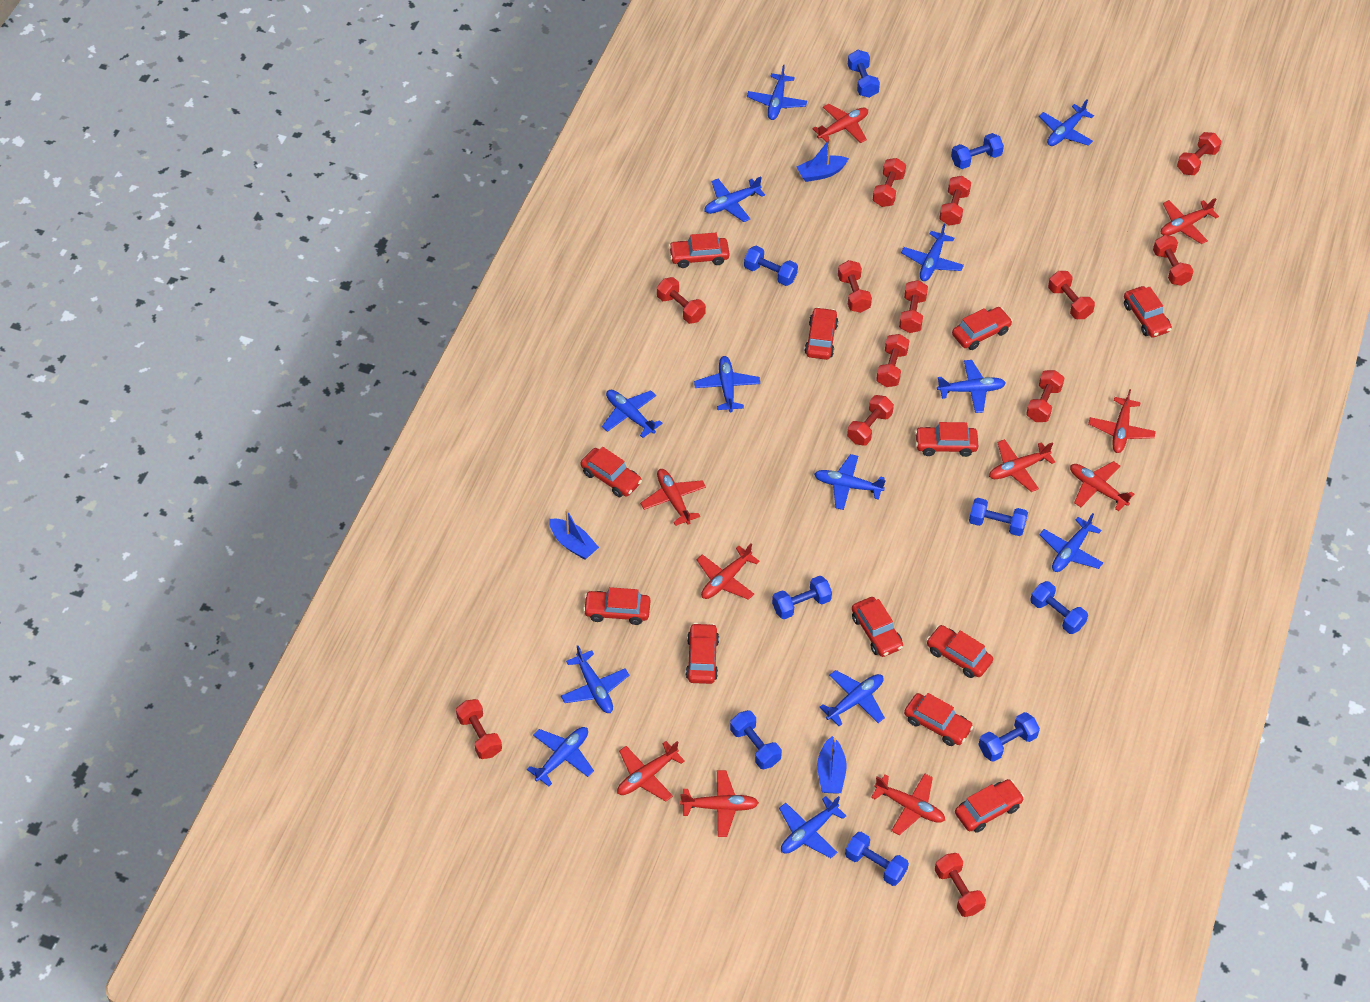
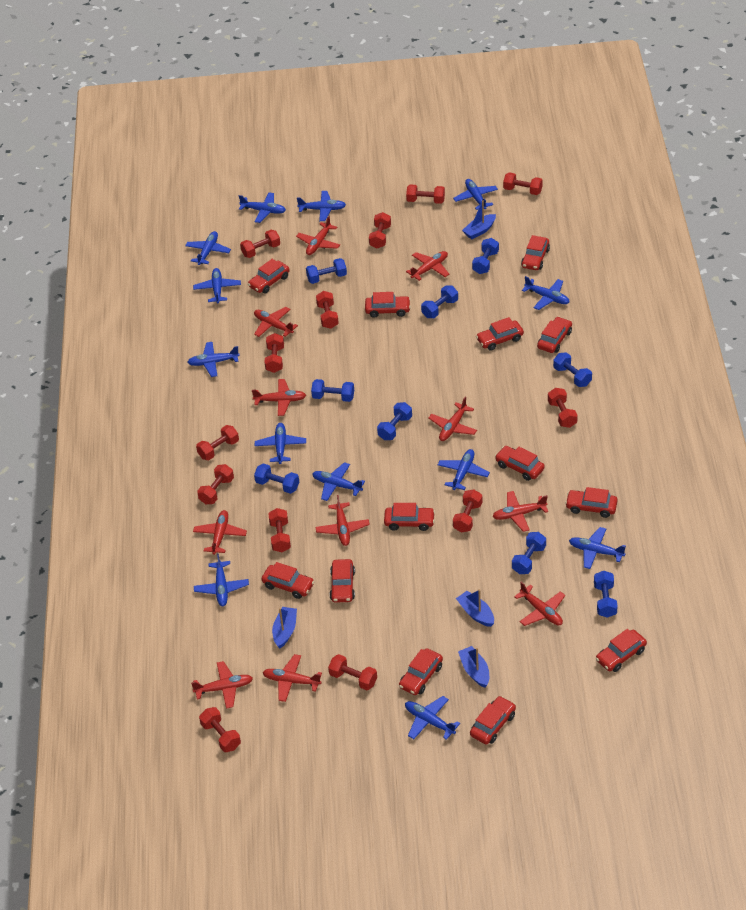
blue boat: 3 -> 4
red car: 12 -> 13
red plane: 10 -> 11

